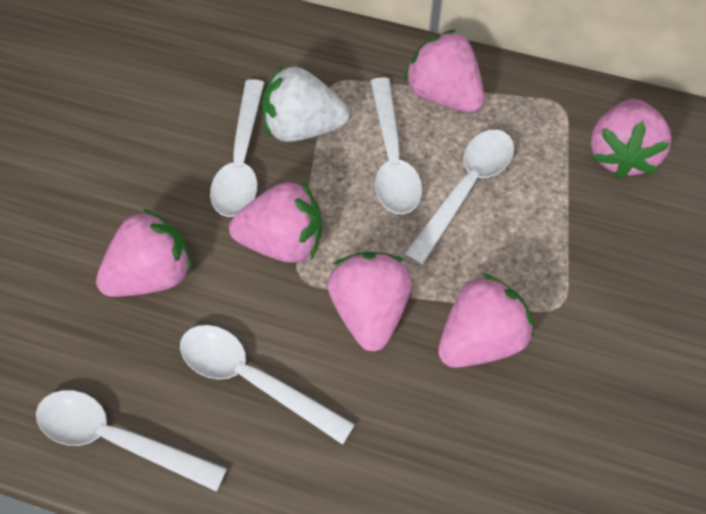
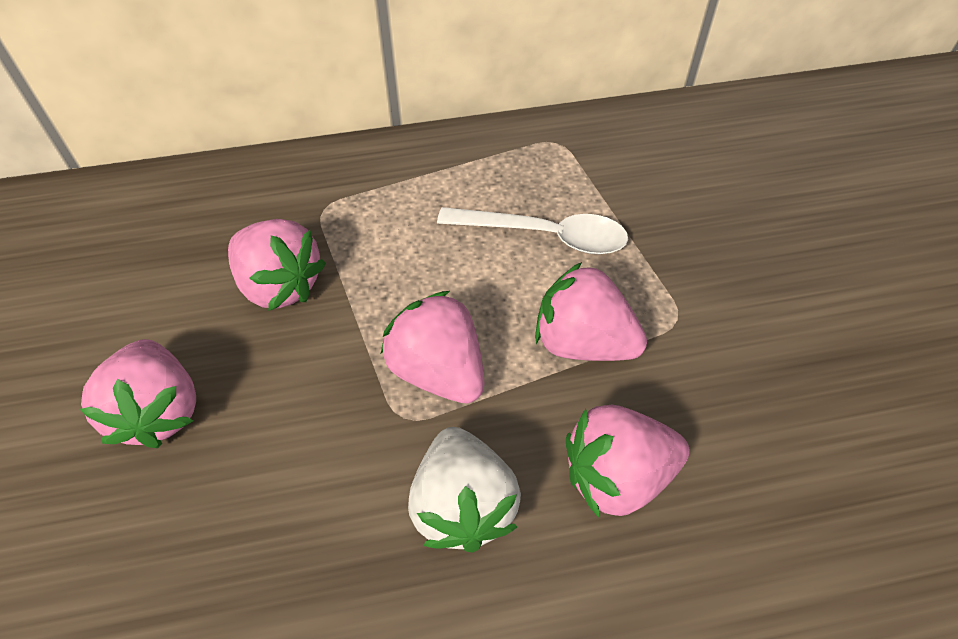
pink strawberry: 6 -> 5
white spoon: 5 -> 1

